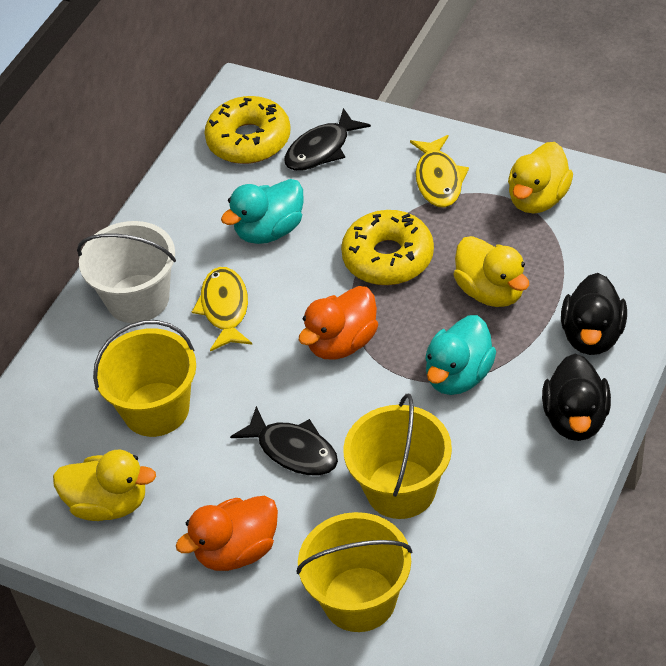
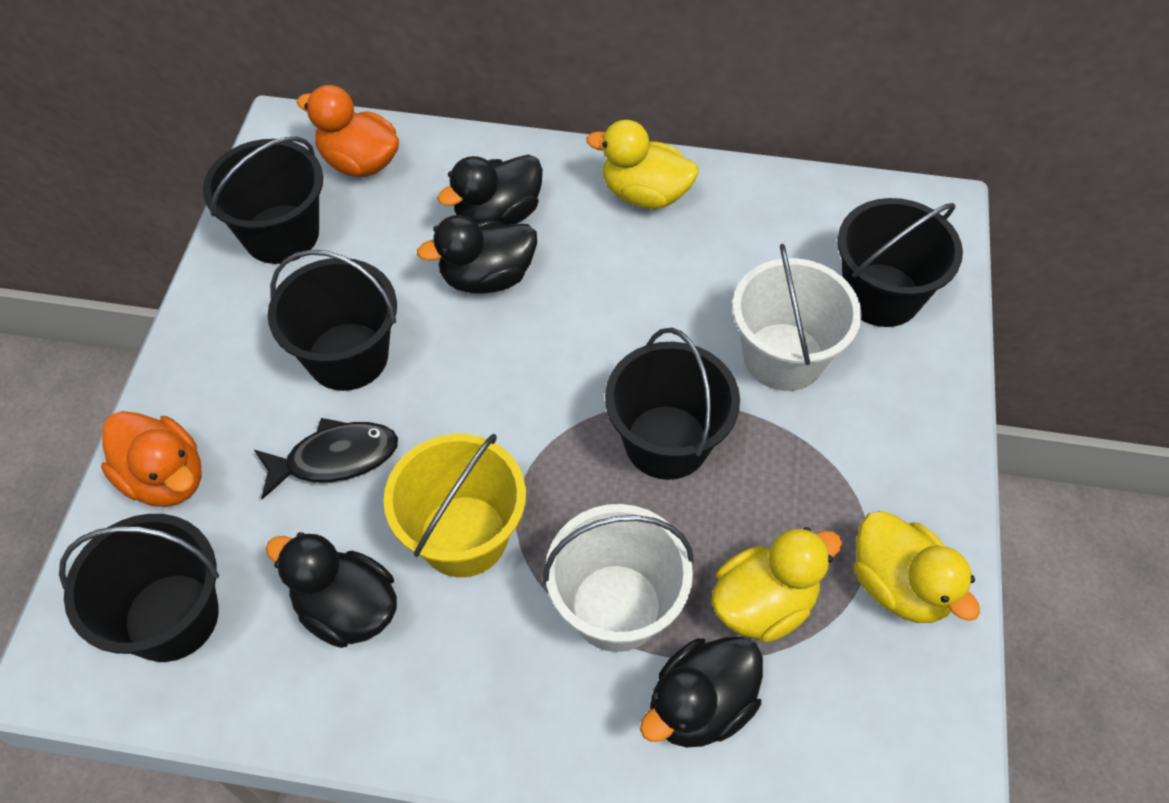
black bucket: 0 -> 5
black duck: 2 -> 4
black fish: 2 -> 1
turquoise duck: 2 -> 0
white bucket: 1 -> 2
yellow bucket: 3 -> 1
yellow donut: 2 -> 0
yellow fish: 2 -> 0

